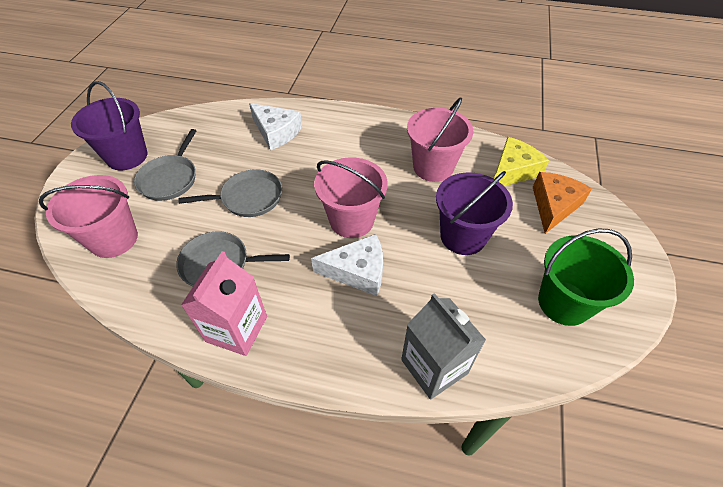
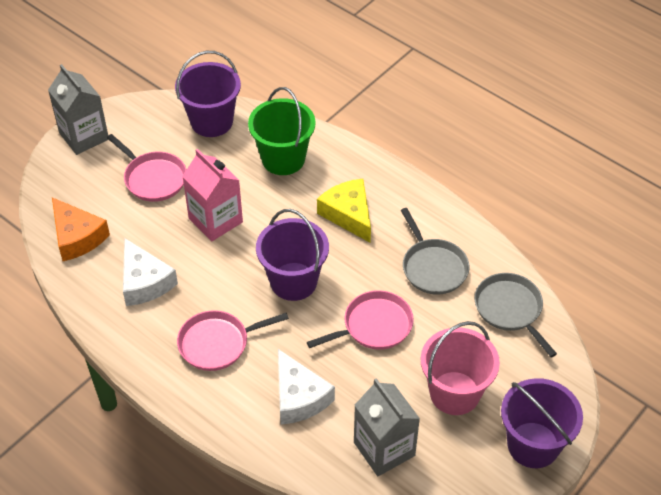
grey carton: 1 -> 2
grey pan: 3 -> 2
pink bucket: 3 -> 1
pink pan: 0 -> 3
purple bucket: 2 -> 3

